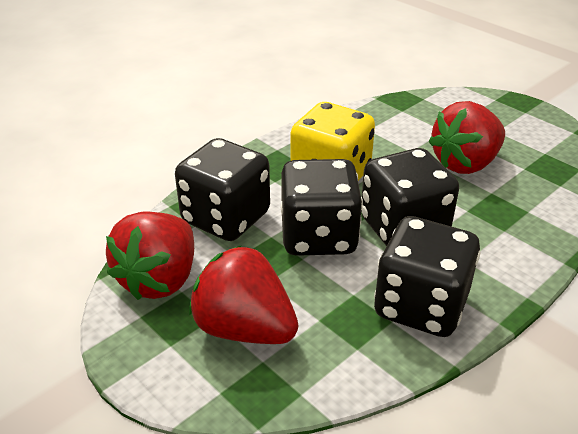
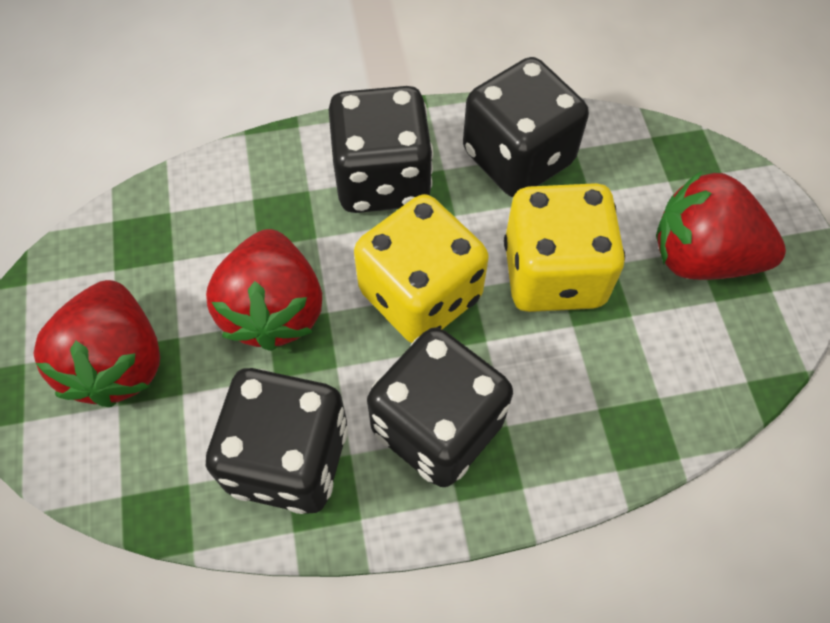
yellow dice: 1 -> 2

